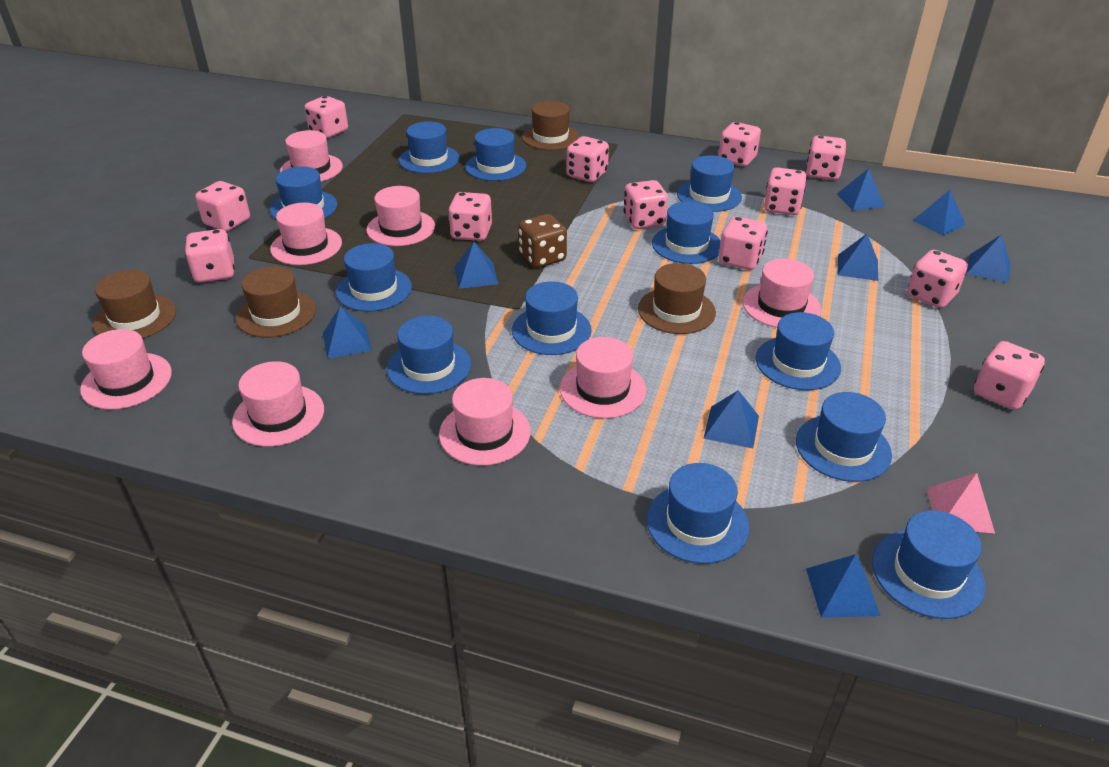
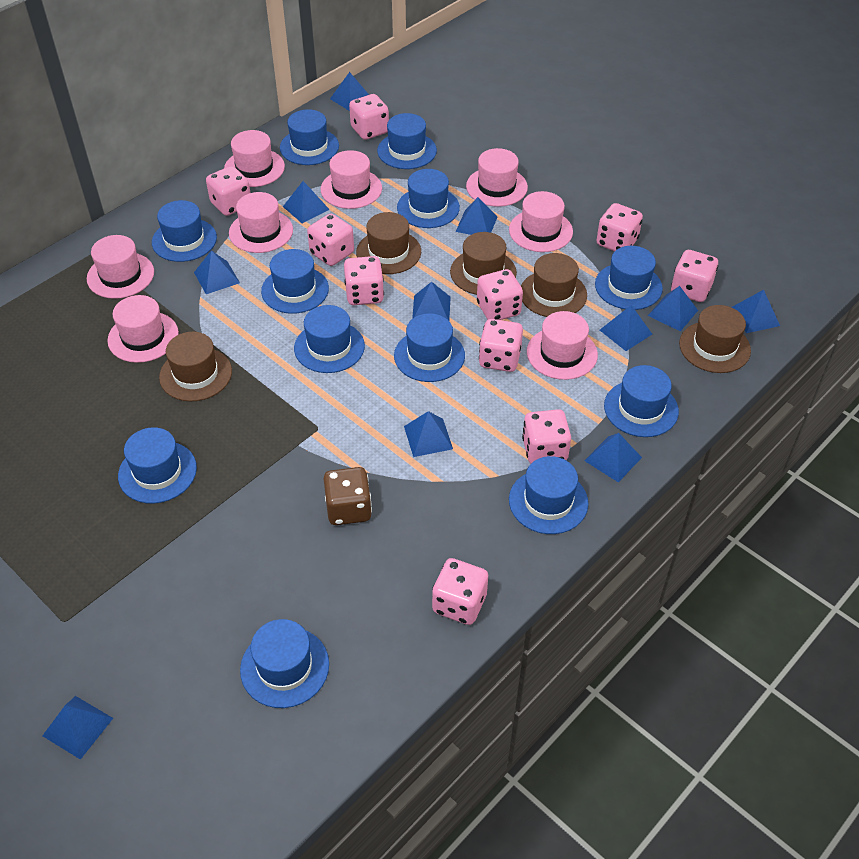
blue pyramid: 8 -> 11
brown hat: 4 -> 5
pink dice: 12 -> 10
pink pyramid: 1 -> 0

